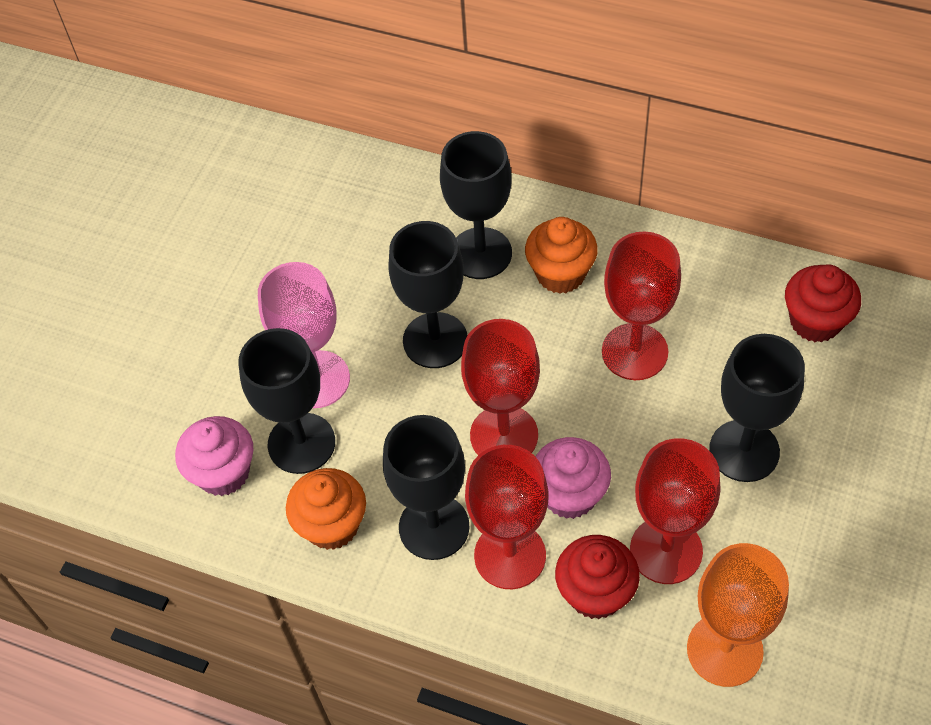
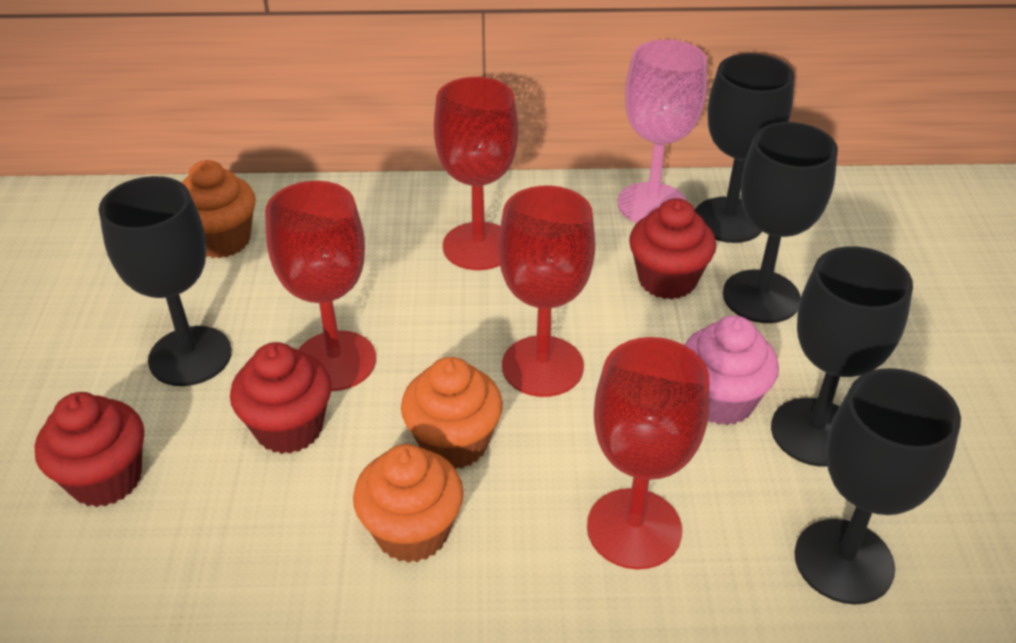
orange cupcake: 2 -> 3
orange goblet: 1 -> 0
pink cupcake: 2 -> 1
red cupcake: 2 -> 3

